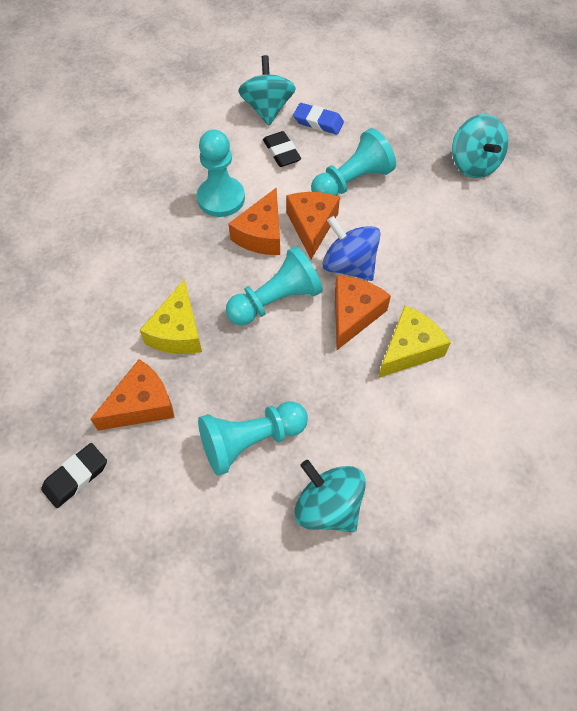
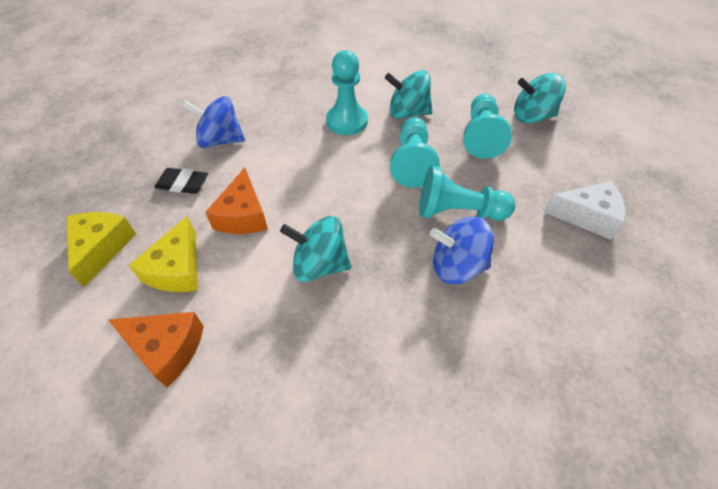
black eraser: 2 -> 1
blue eraser: 1 -> 0
blue spinning top: 1 -> 2
orange cheese: 4 -> 2
white cheese: 0 -> 1

